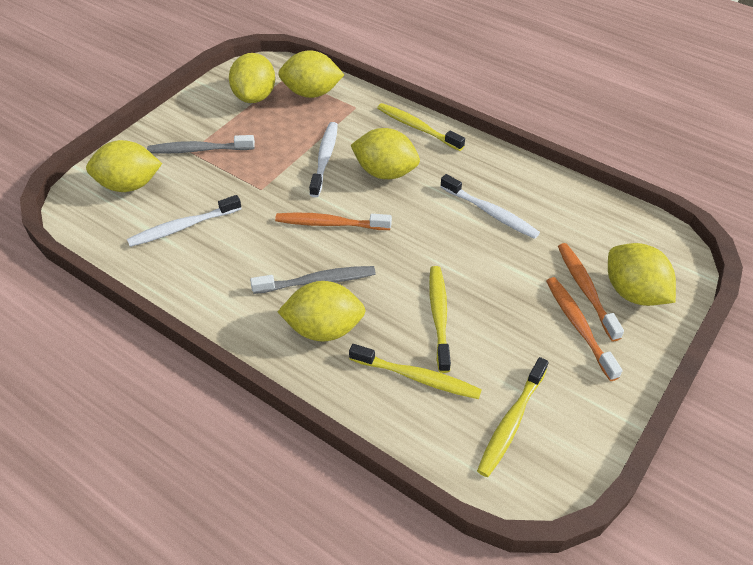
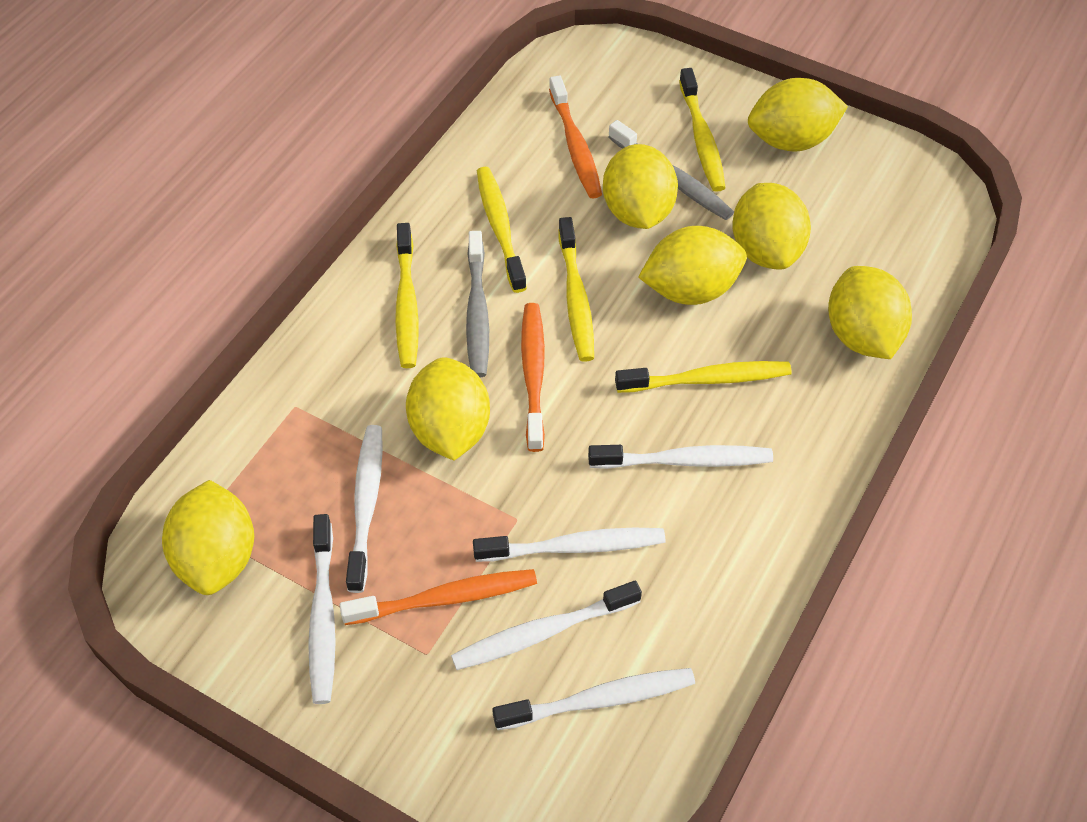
white toothbrush: 3 -> 6
yellow lemon: 6 -> 7
yellow toothbrush: 4 -> 5

